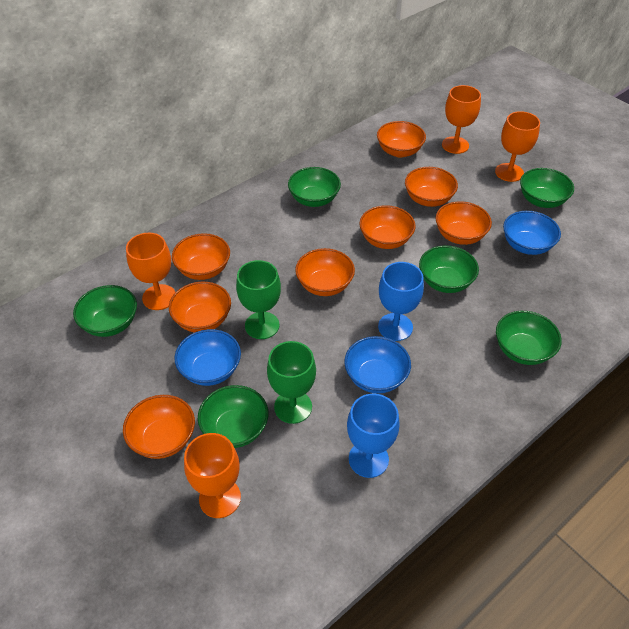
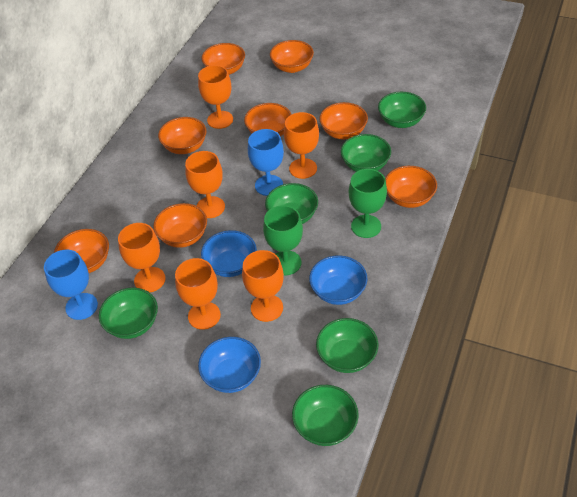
orange goblet: 4 -> 6

